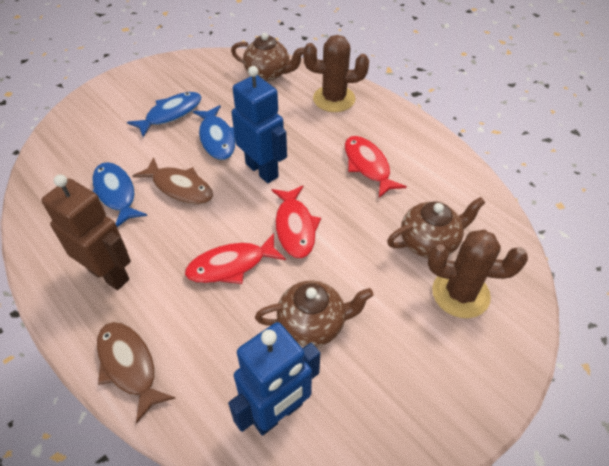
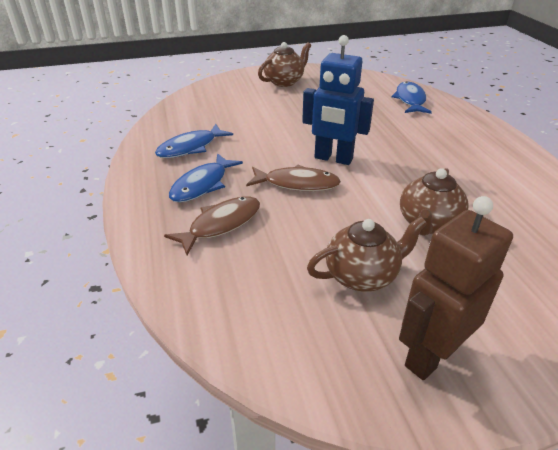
blue robot: 2 -> 1
brown cactus: 2 -> 0
red fish: 3 -> 0

